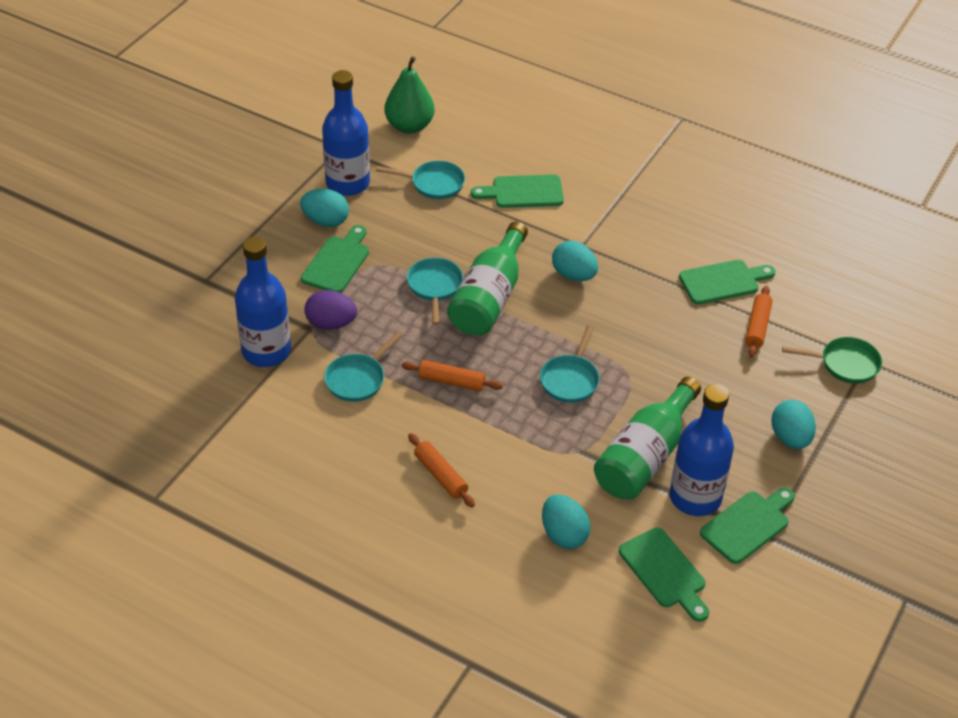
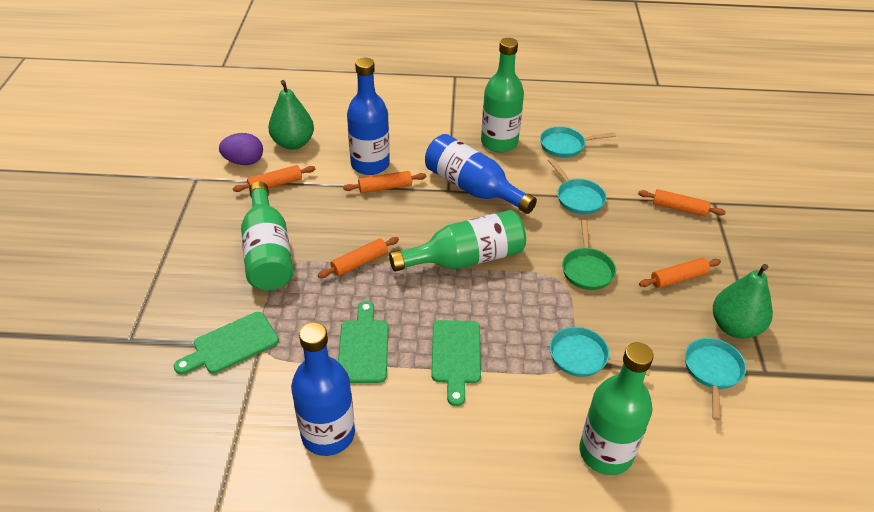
green bottle: 2 -> 4
green cutting board: 5 -> 3
green pear: 1 -> 2
orange rolling pin: 3 -> 5
turquoise egg: 4 -> 0

